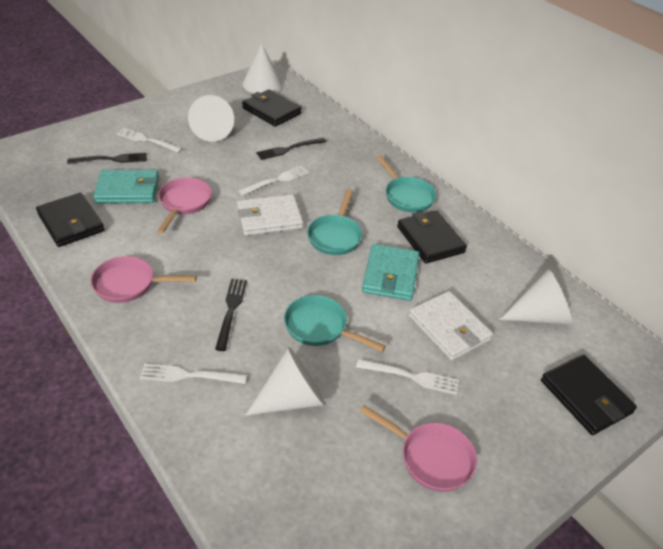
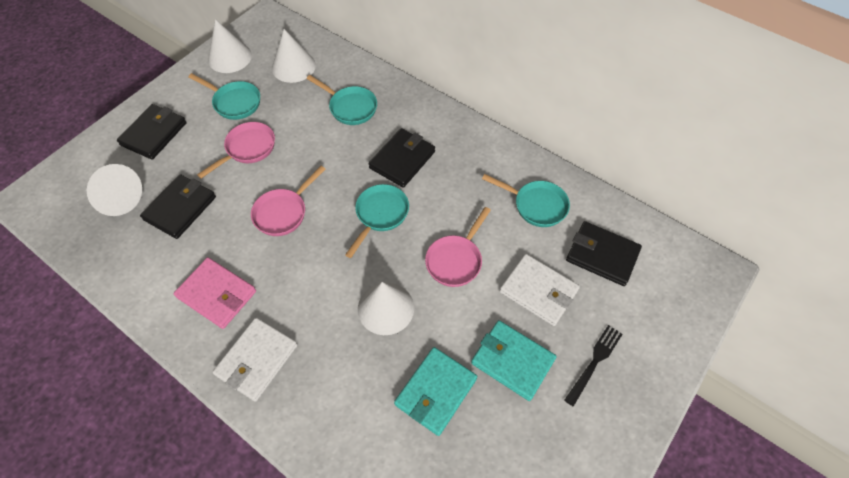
black fork: 3 -> 1
pink wallet: 0 -> 1
turquoise pan: 3 -> 4
white fork: 4 -> 0

